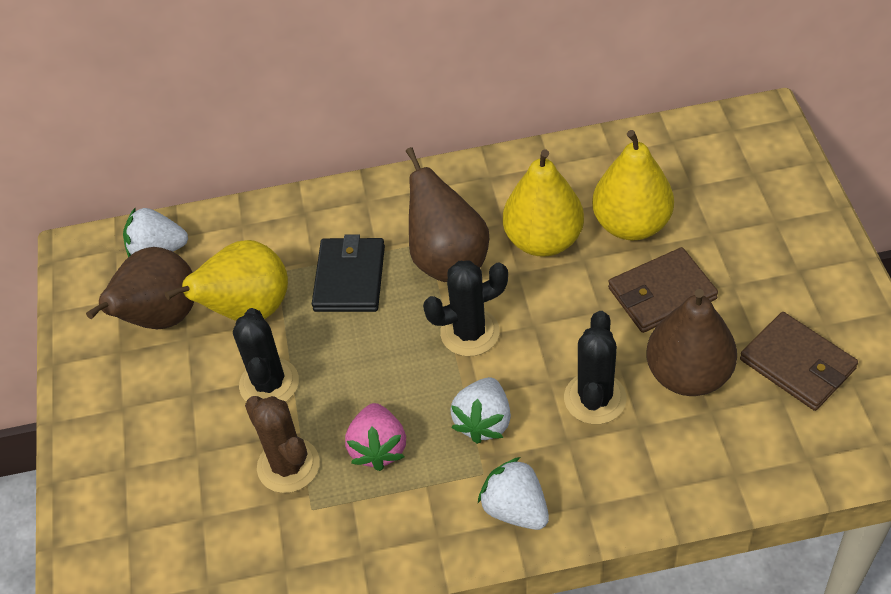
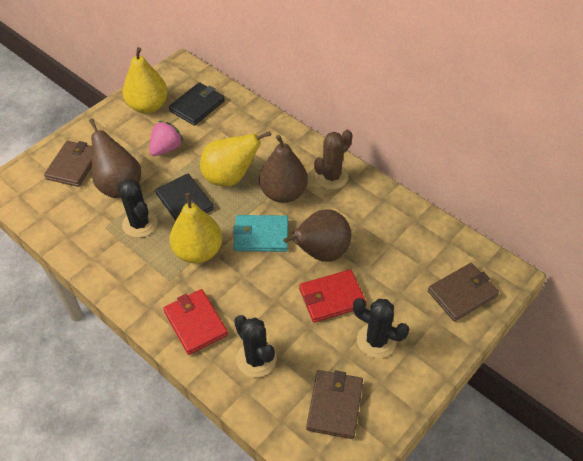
black wallet: 1 -> 2
brown wallet: 2 -> 3
red wallet: 0 -> 2
turquoise wallet: 0 -> 1
white strawberry: 3 -> 0

